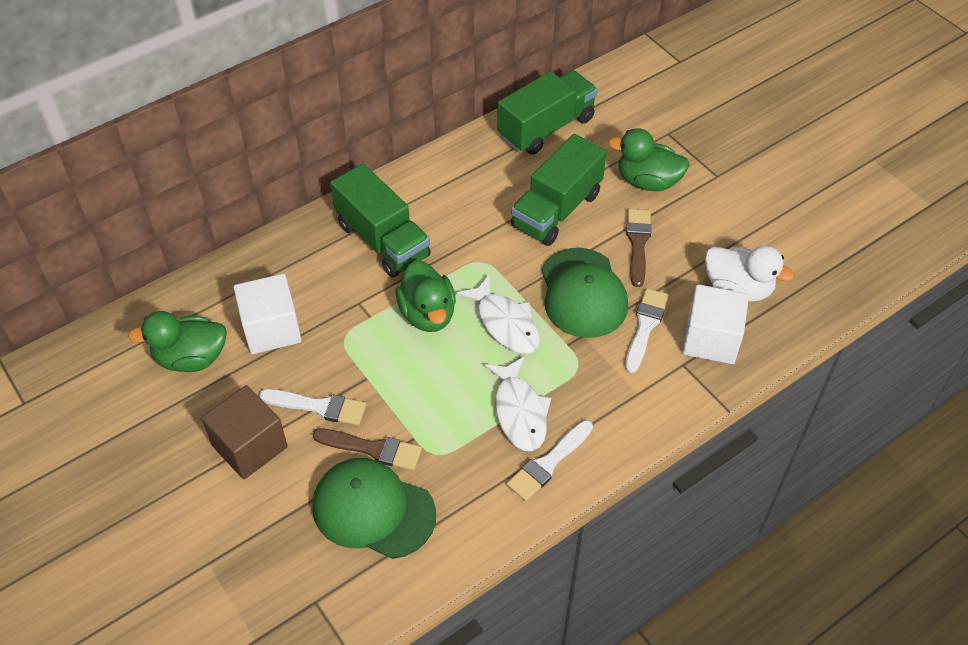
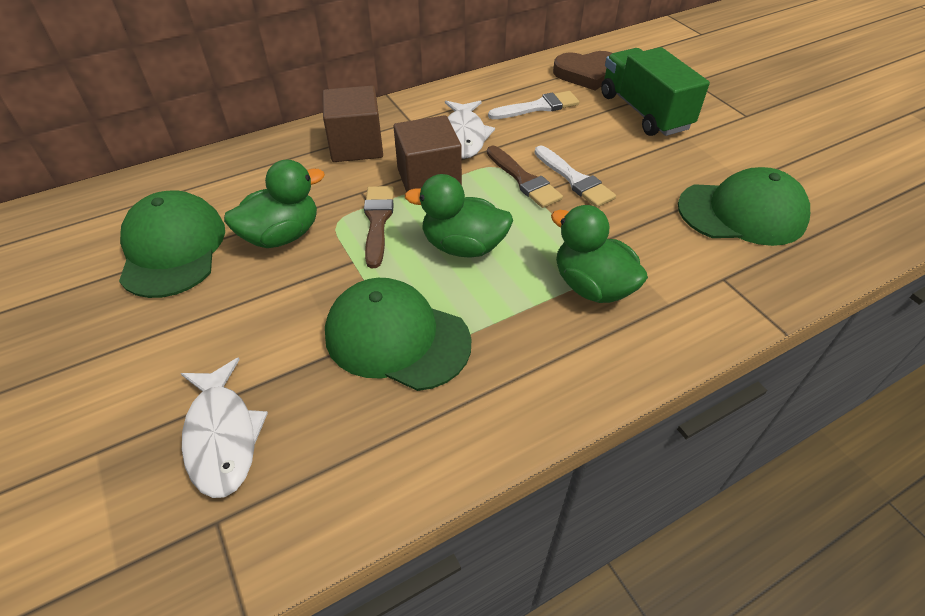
brown cube: 1 -> 2
brown heart: 0 -> 1
green cap: 2 -> 3
green truck: 3 -> 1
white brush: 3 -> 2
white cube: 2 -> 0
white duck: 1 -> 0

